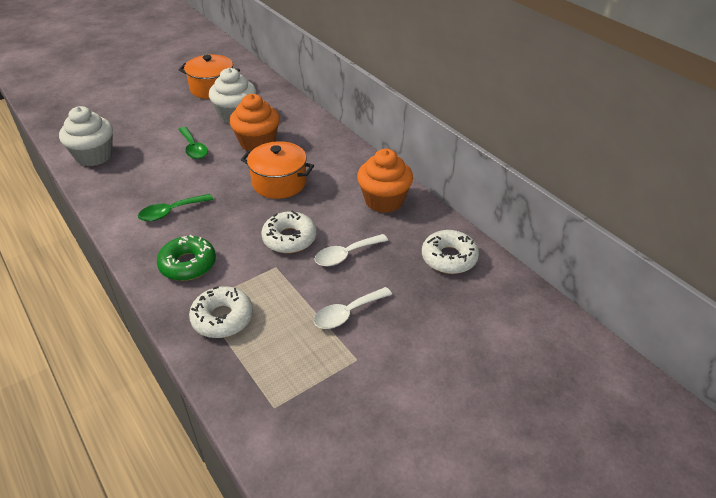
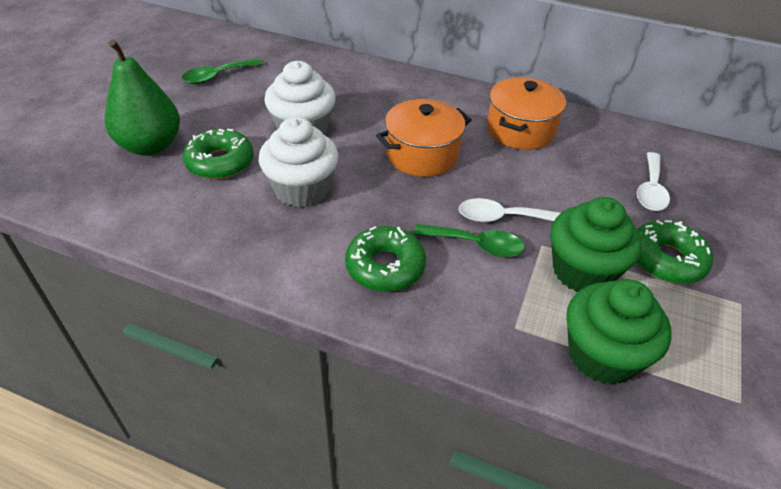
green cupcake: 0 -> 2
green donut: 1 -> 3
green pear: 0 -> 1
orange cupcake: 2 -> 0
white donut: 3 -> 0

